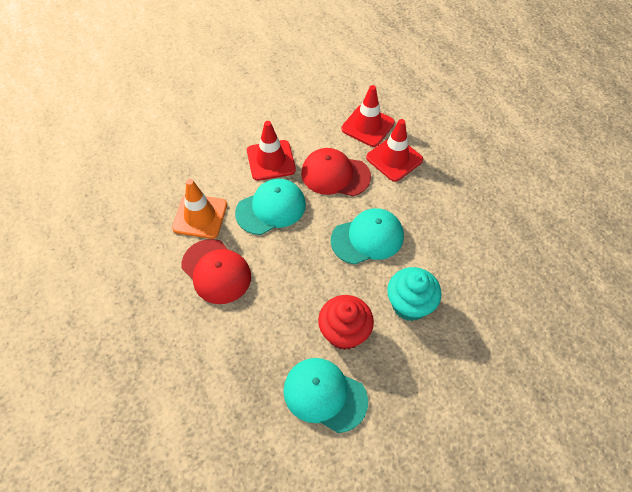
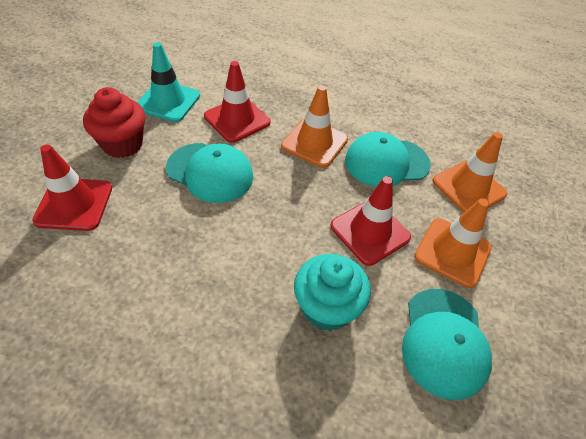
orange traffic cone: 1 -> 3
red cap: 2 -> 0
turquoise traffic cone: 0 -> 1

